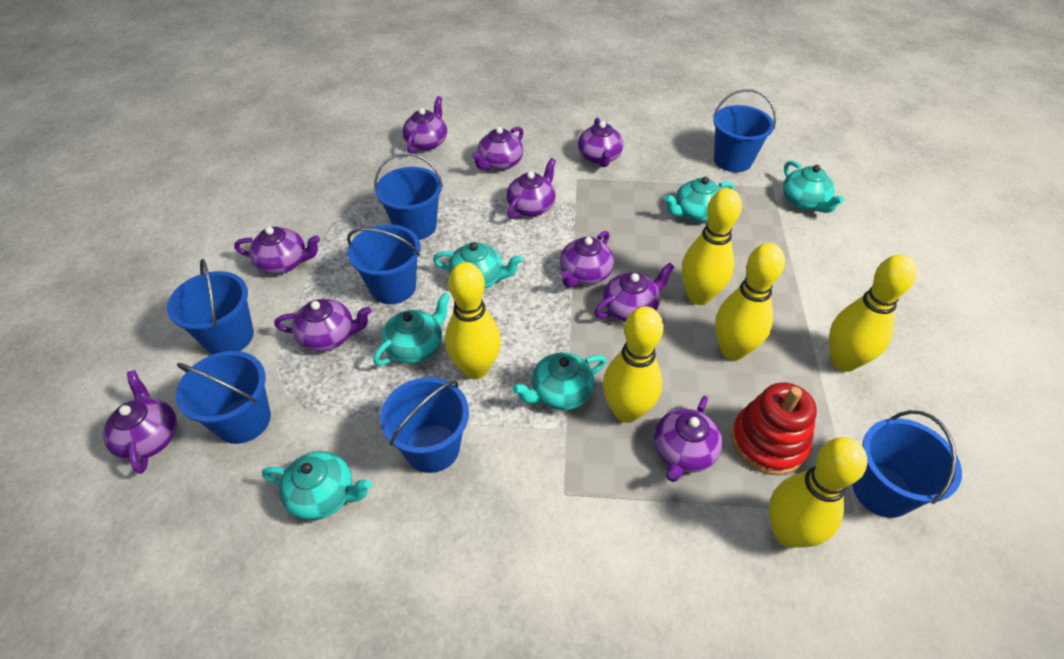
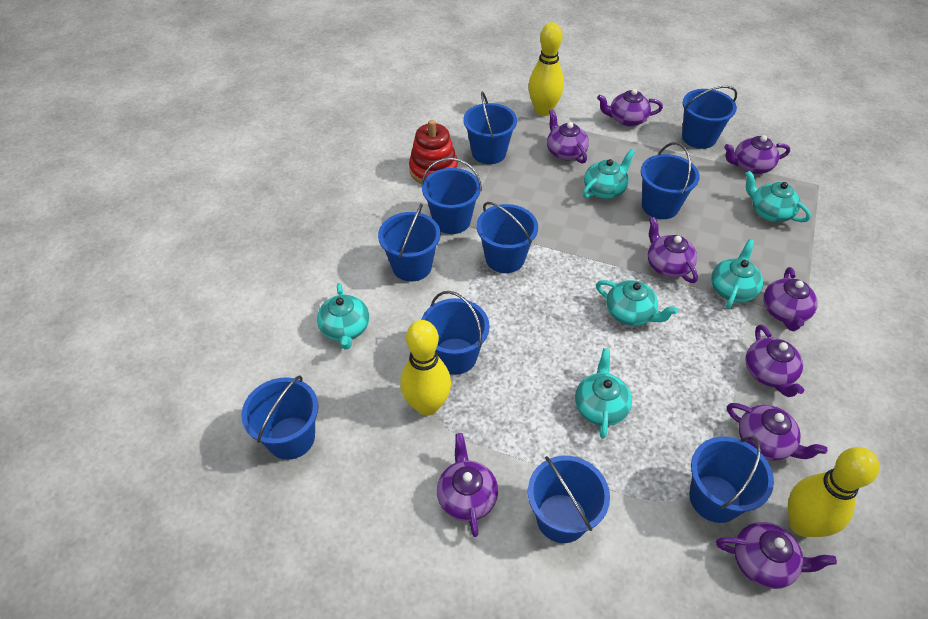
blue bucket: 7 -> 10
purple teapot: 10 -> 9
yellow bowling pin: 6 -> 3

